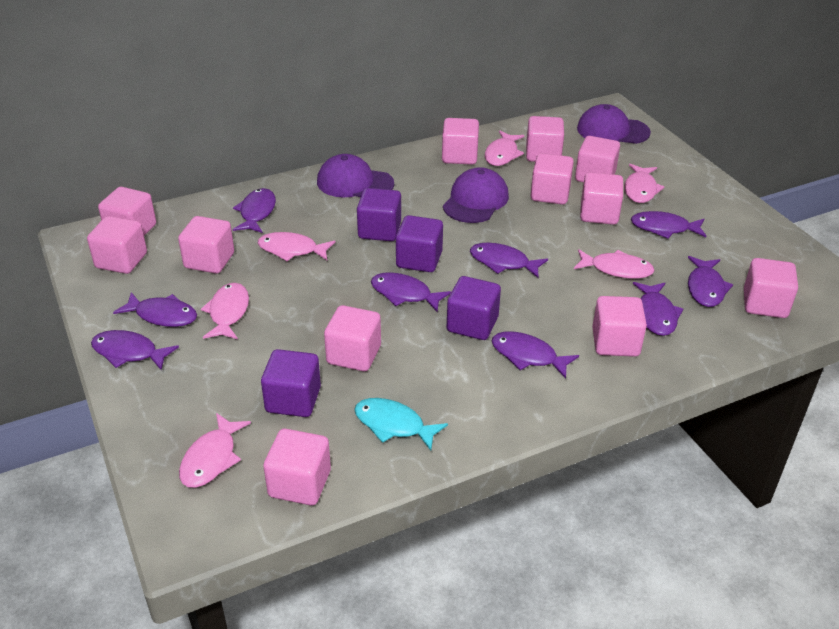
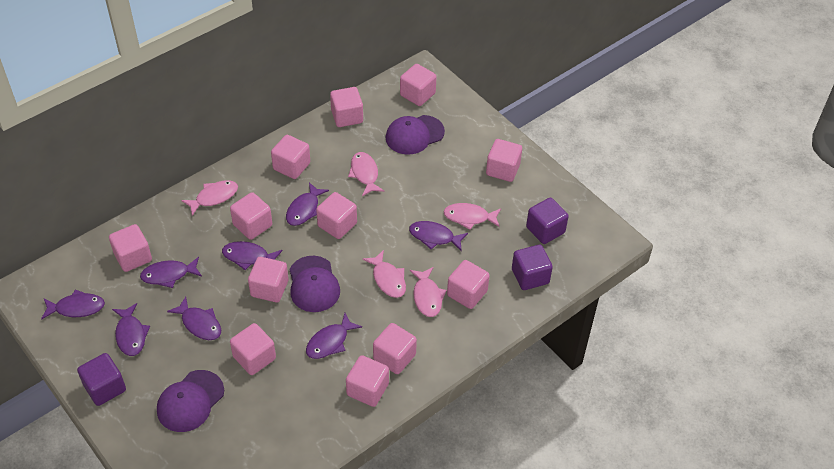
pink fish: 6 -> 5
purple cube: 4 -> 3
purple fish: 9 -> 8
turquoise fish: 1 -> 0

